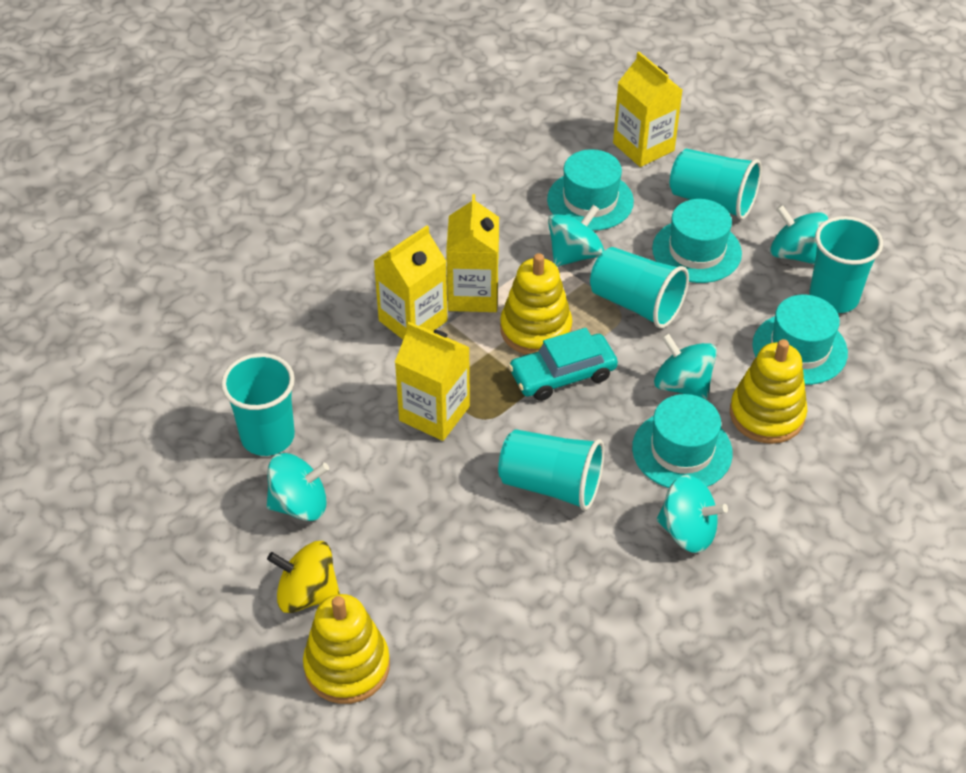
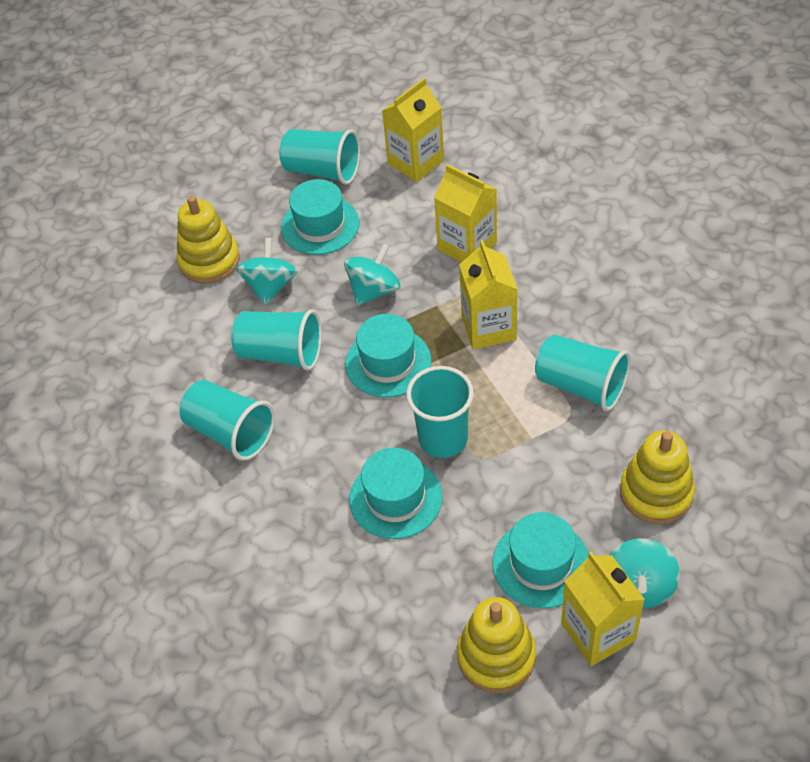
turquoise car: 1 -> 0
turquoise spinning top: 5 -> 3
yellow spinning top: 1 -> 0

